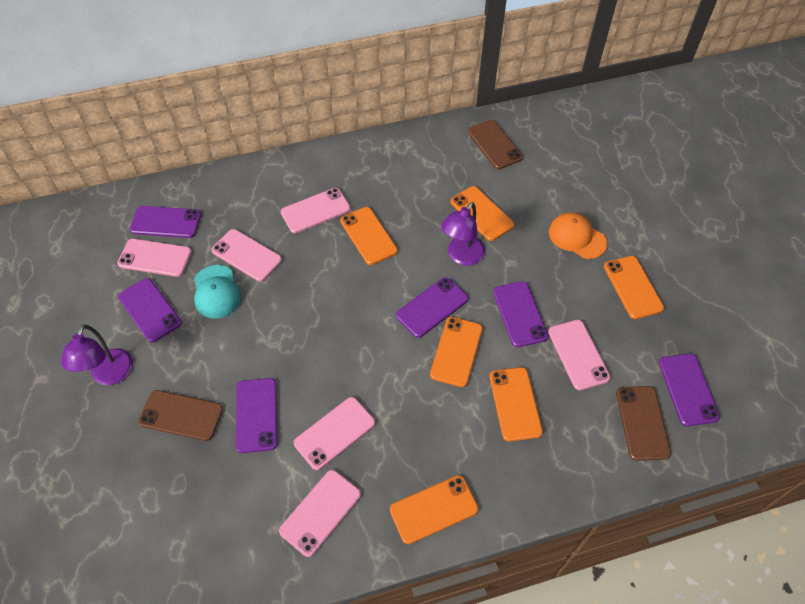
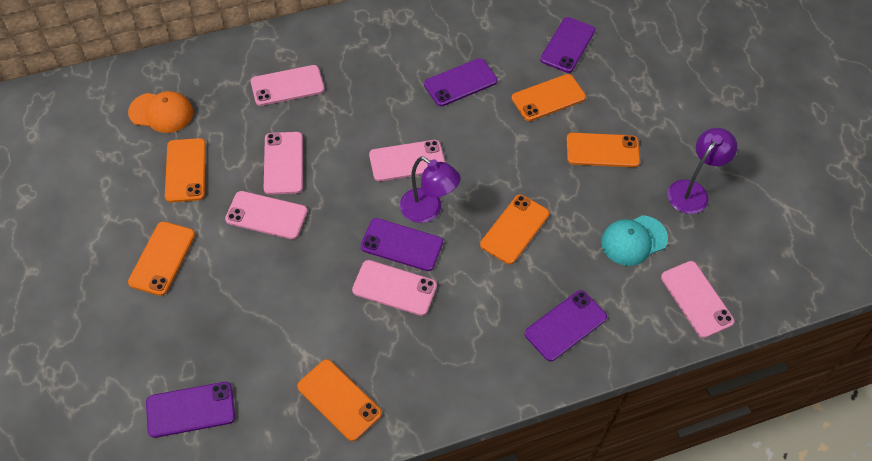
brown phone: 3 -> 0
purple phone: 6 -> 5

